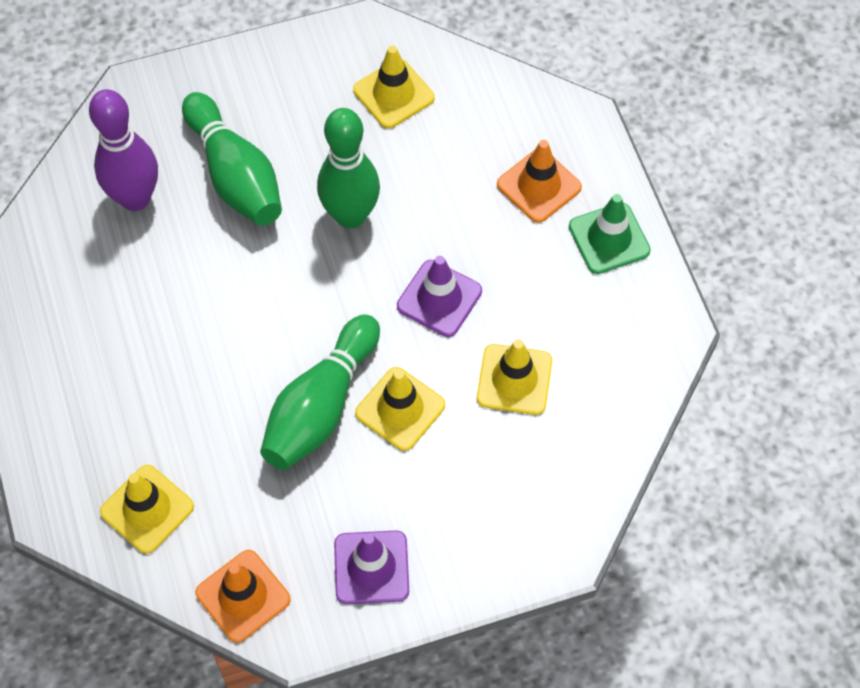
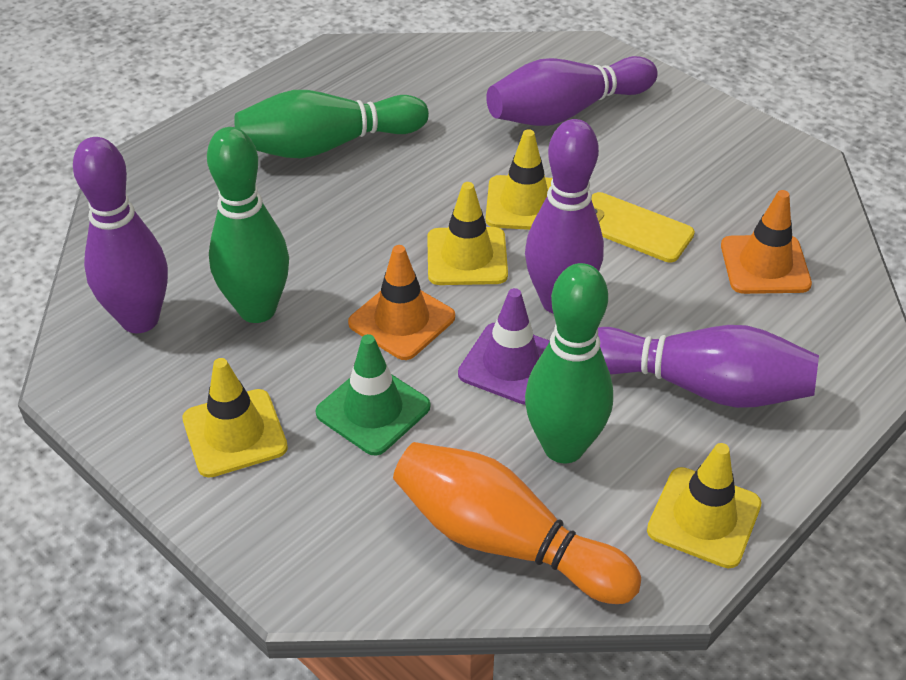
orange bowling pin: 0 -> 1
purple bowling pin: 1 -> 4
purple traffic cone: 2 -> 1
yellow phone: 0 -> 1

